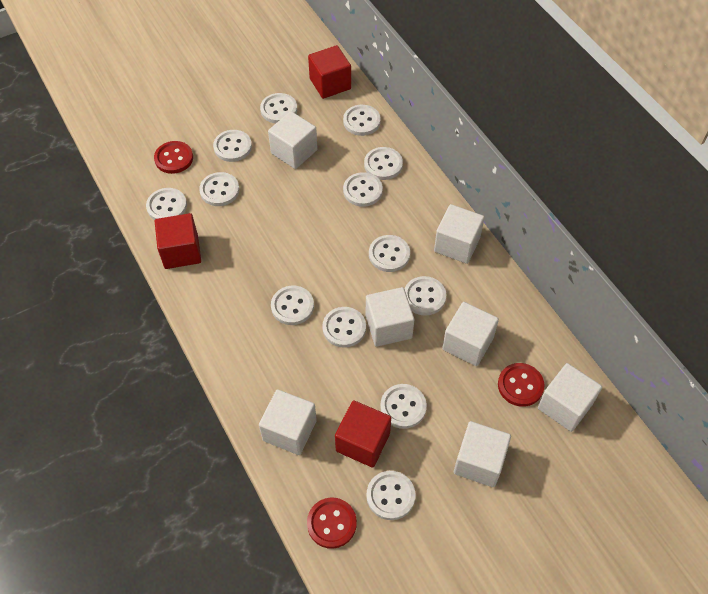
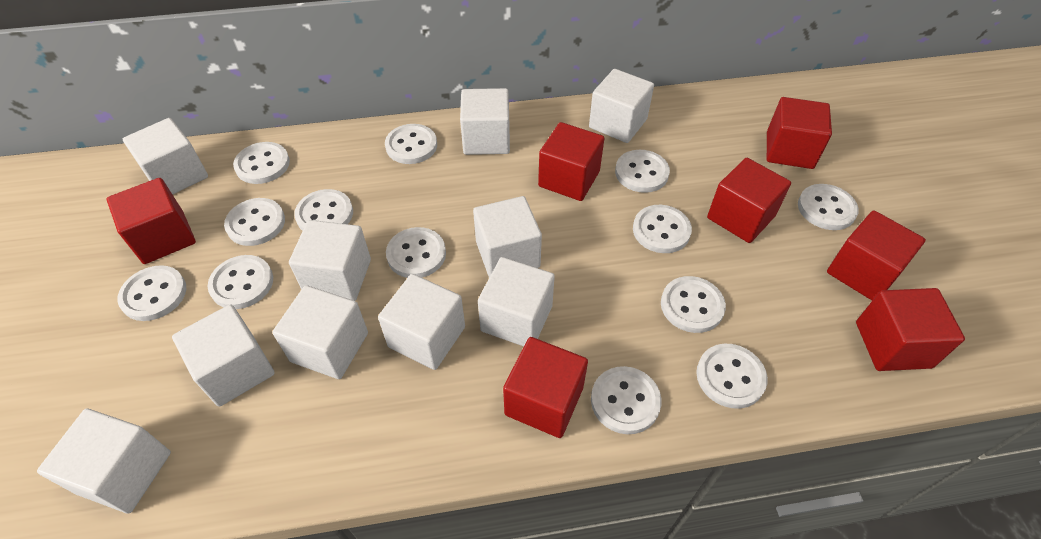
red button: 3 -> 0
red cube: 3 -> 7
white cube: 7 -> 10

